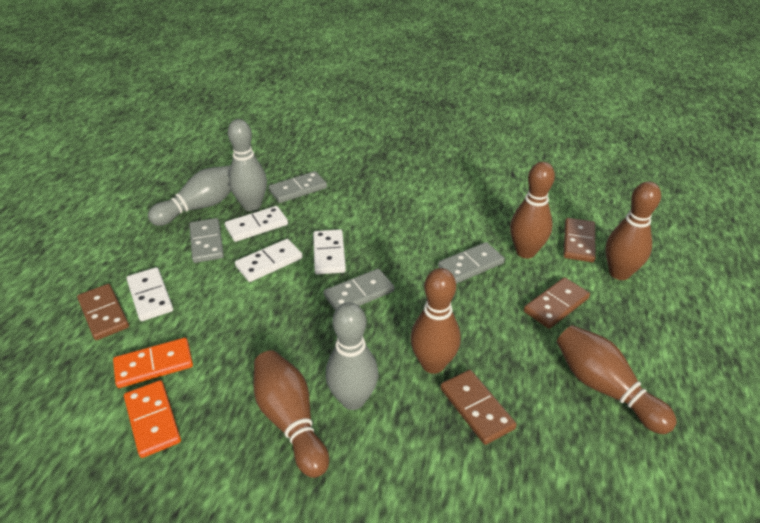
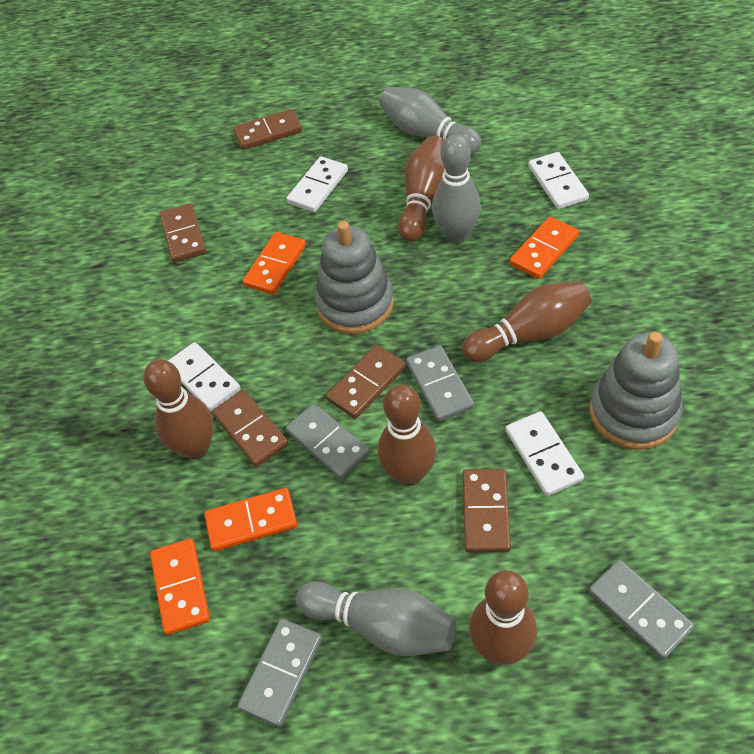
brown domino: 4 -> 5
grey stacking toy: 0 -> 2
orange domino: 2 -> 4

